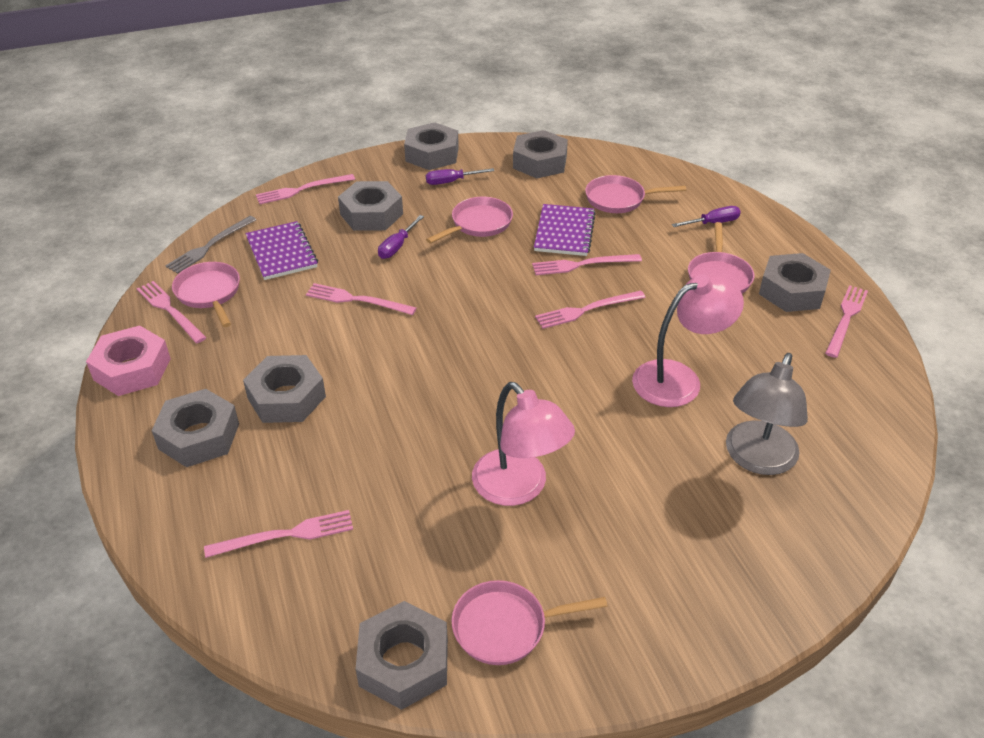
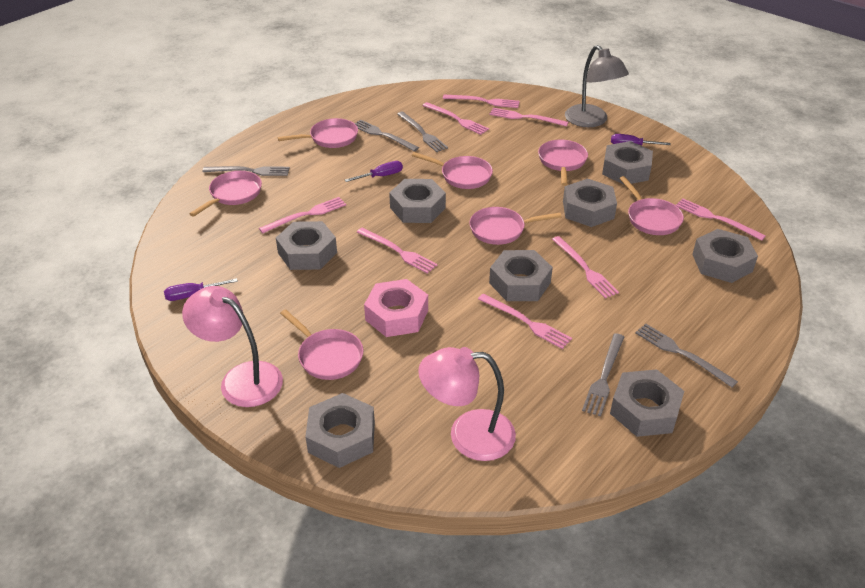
grey fork: 1 -> 5
grey nut: 7 -> 8
pink fork: 7 -> 8
pink pan: 5 -> 7
purple notebook: 2 -> 0

